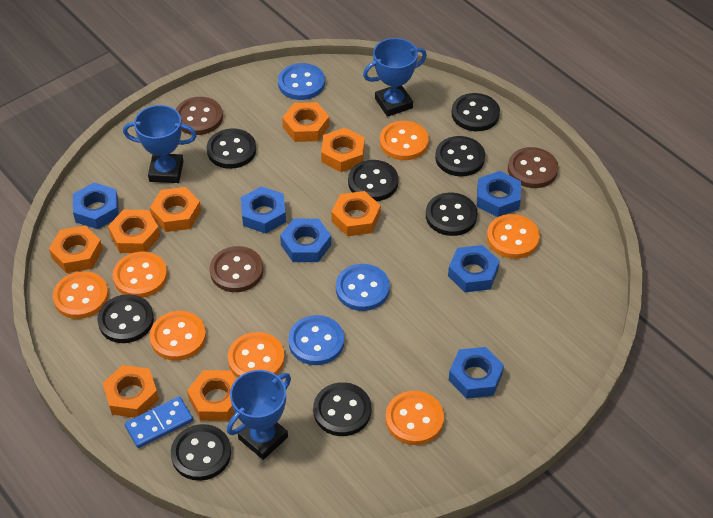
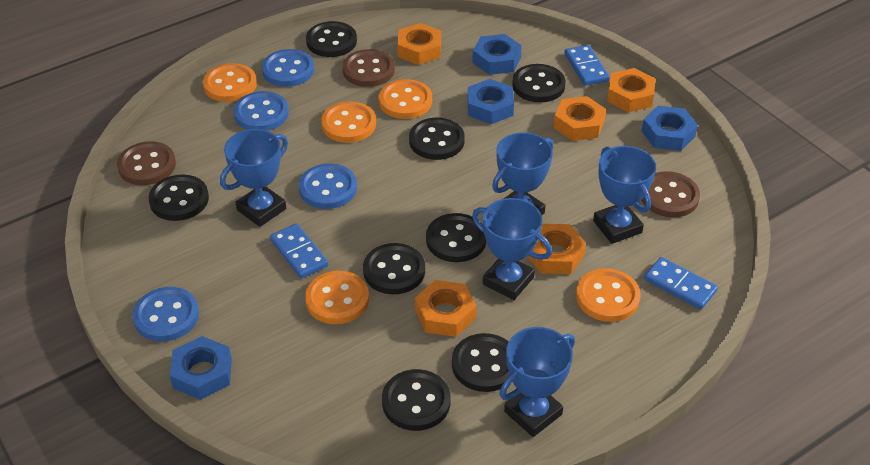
blue button: 3 -> 4
blue domino: 1 -> 3
blue nut: 6 -> 4
blue trophy: 3 -> 5
orange button: 7 -> 5
orange nut: 8 -> 5

